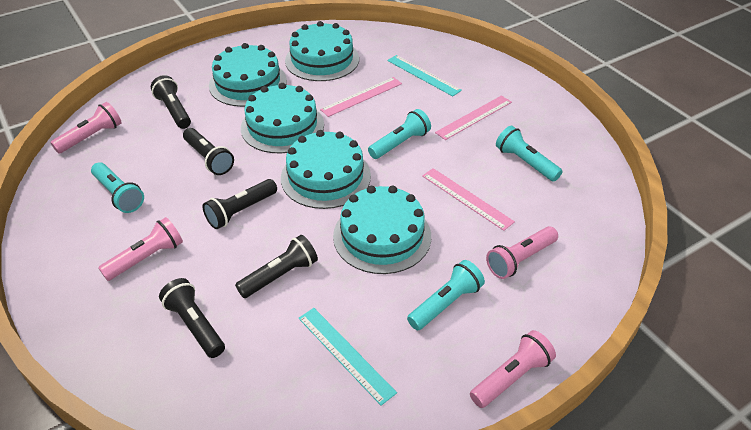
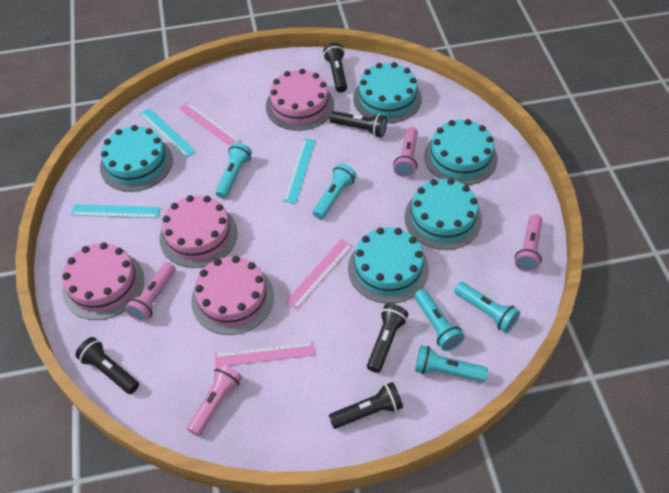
pink cake: 0 -> 4
turquoise flashlight: 4 -> 5
turquoise ruler: 2 -> 3

